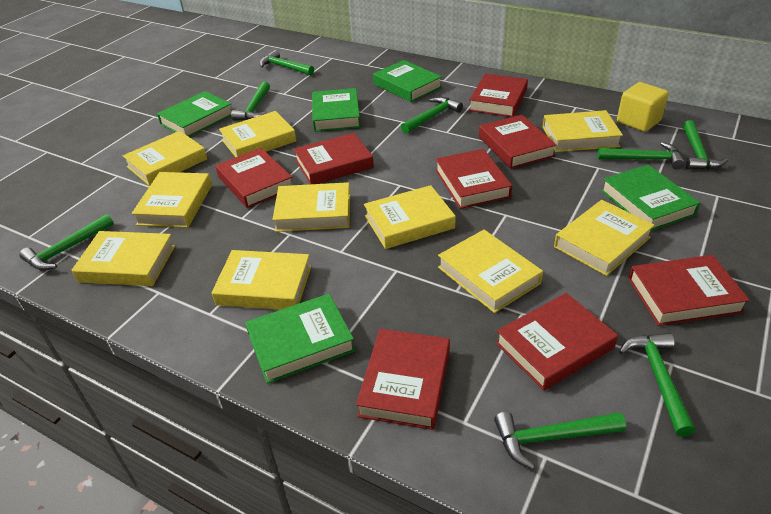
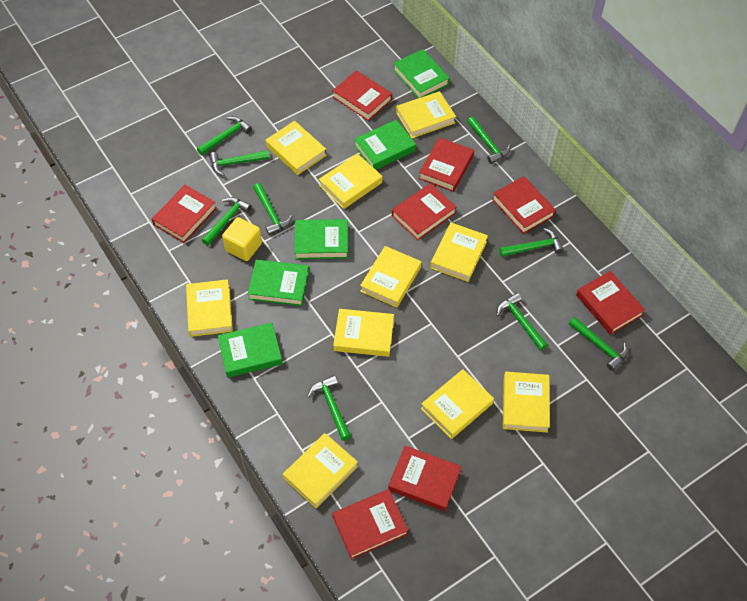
green hammer: 8 -> 9

